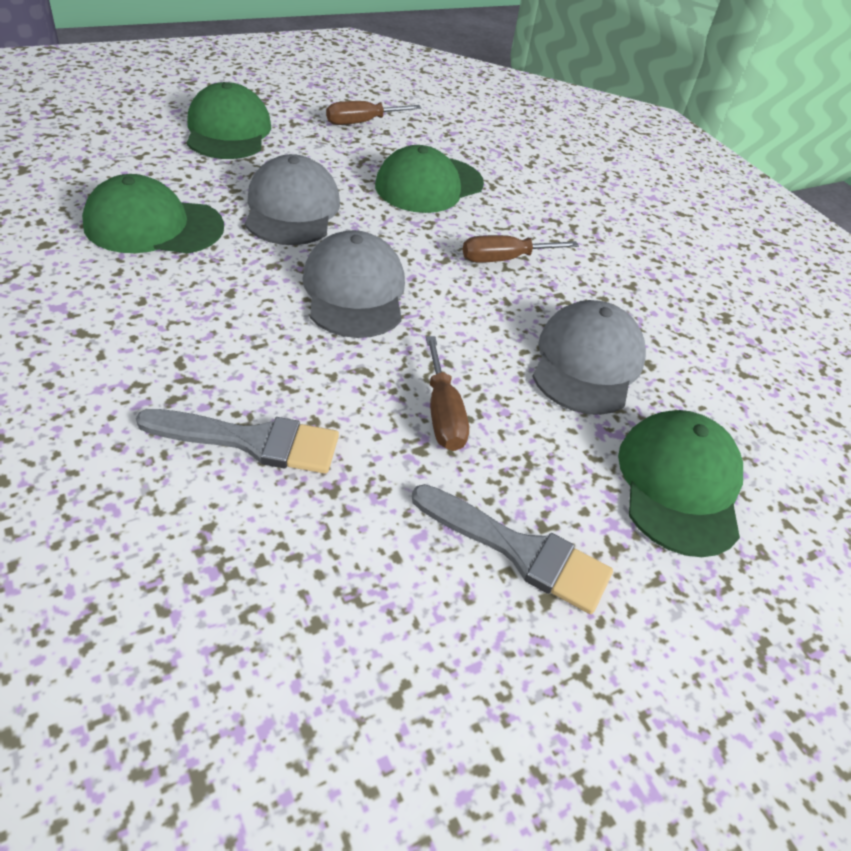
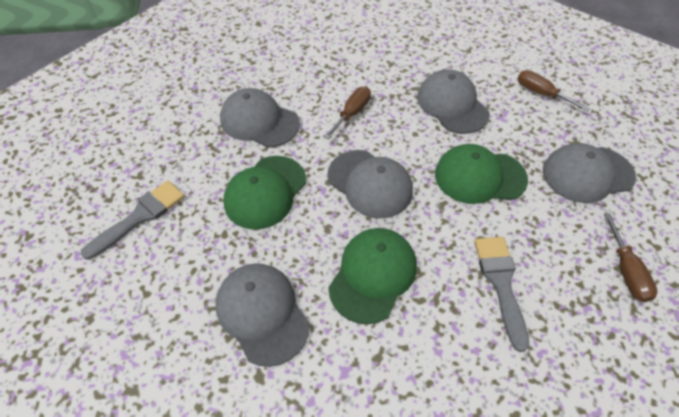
green cap: 4 -> 3
grey cap: 3 -> 5

